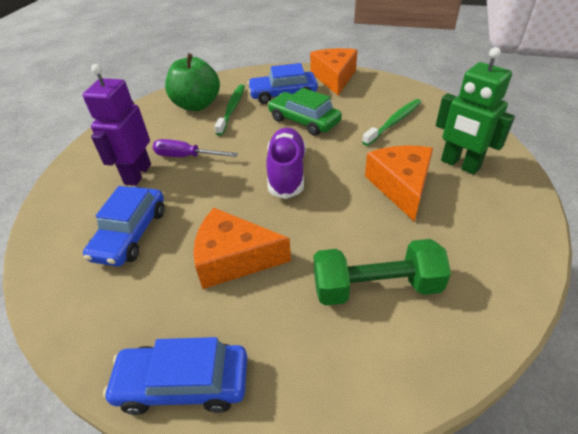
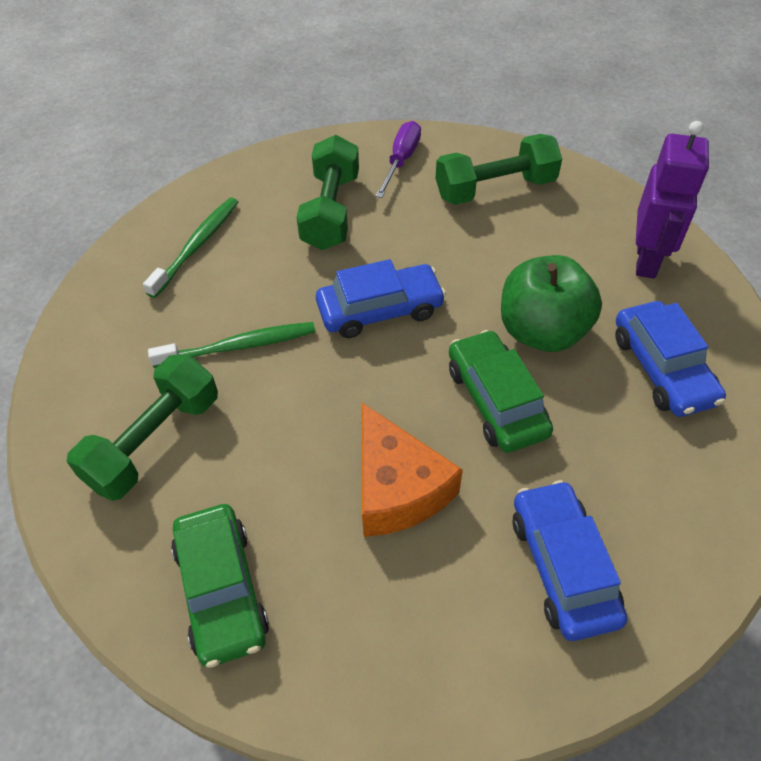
green car: 1 -> 2
green dumbbell: 1 -> 3
green robot: 1 -> 0
orange cheese: 3 -> 1
purple shoe: 1 -> 0

